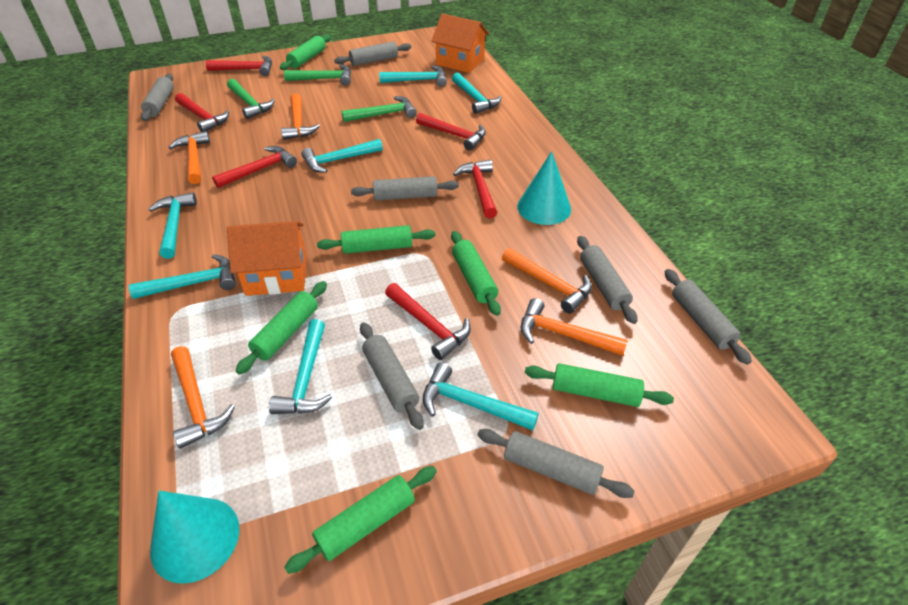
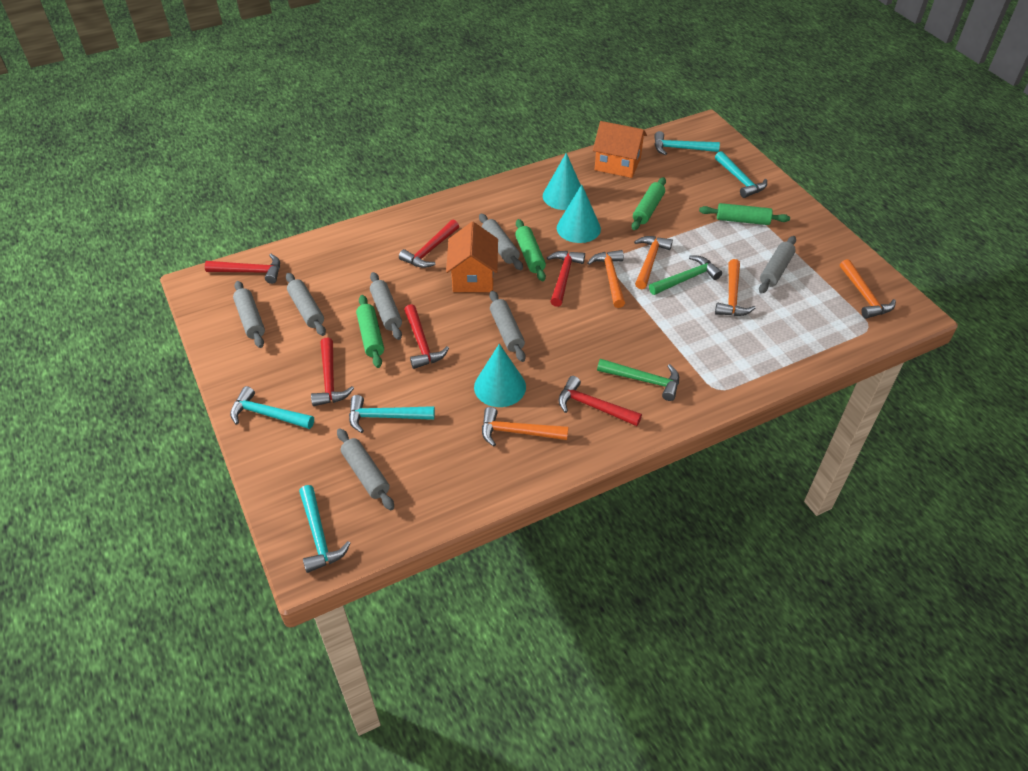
green hammer: 3 -> 2
green rolling pin: 6 -> 4
turquoise cone: 2 -> 3
turquoise hammer: 7 -> 5

